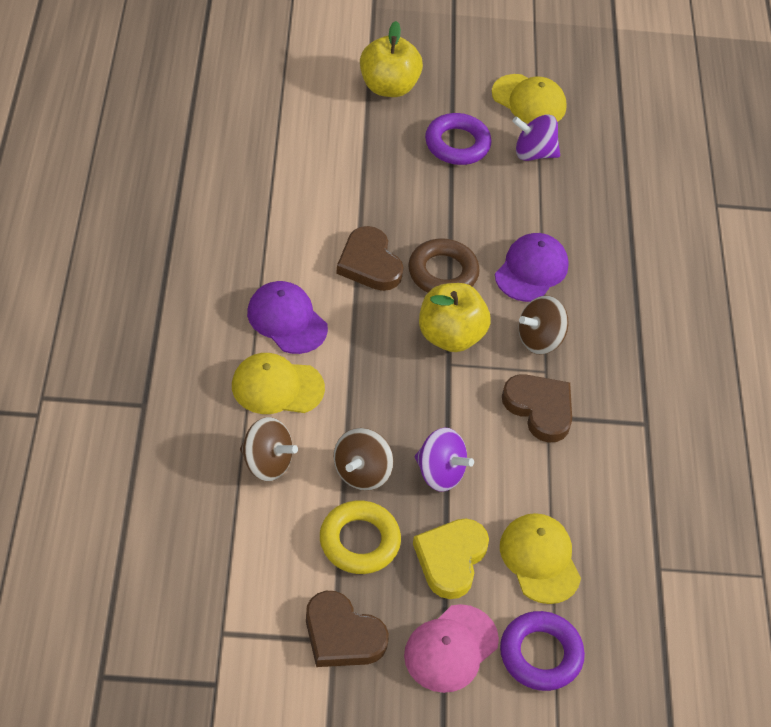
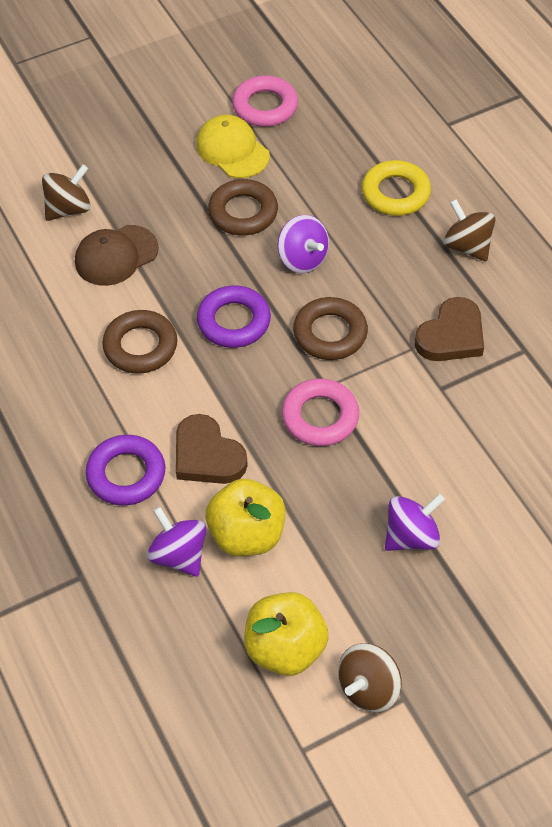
brown cap: 0 -> 1
brown heart: 3 -> 2
brown ring: 1 -> 3
pink cap: 1 -> 0
pink ring: 0 -> 2
purple cap: 2 -> 0
purple spinning top: 2 -> 3
yellow cap: 3 -> 1
yellow heart: 1 -> 0

